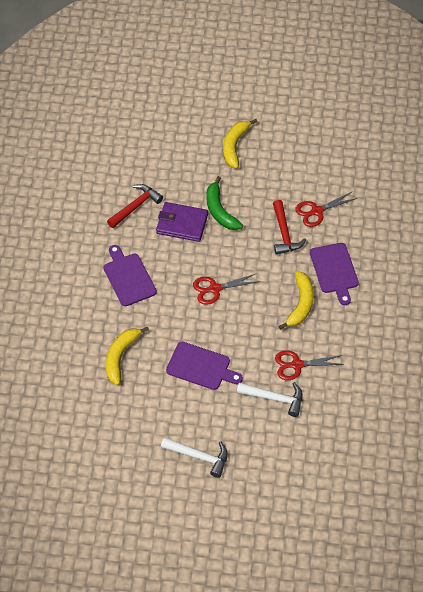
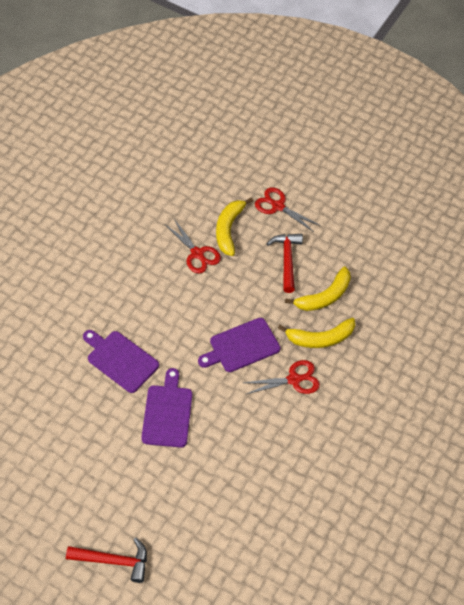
green banana: 1 -> 0
purple wallet: 1 -> 0
white hammer: 2 -> 0

